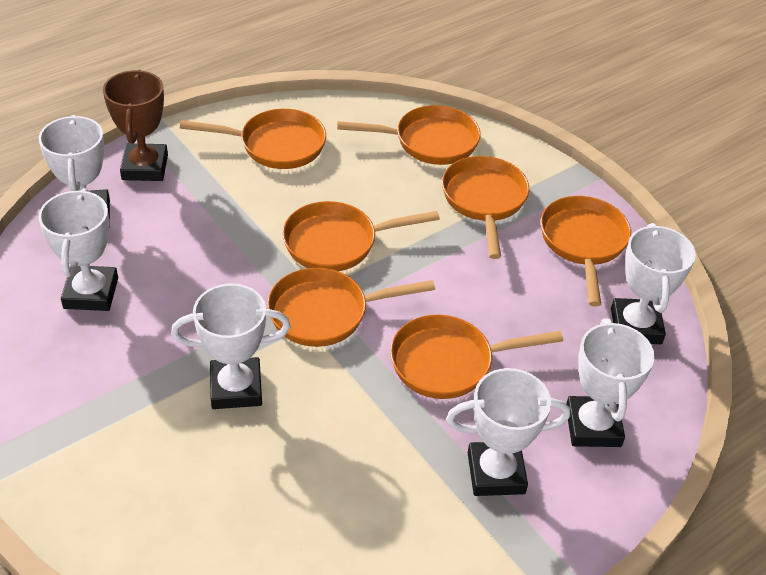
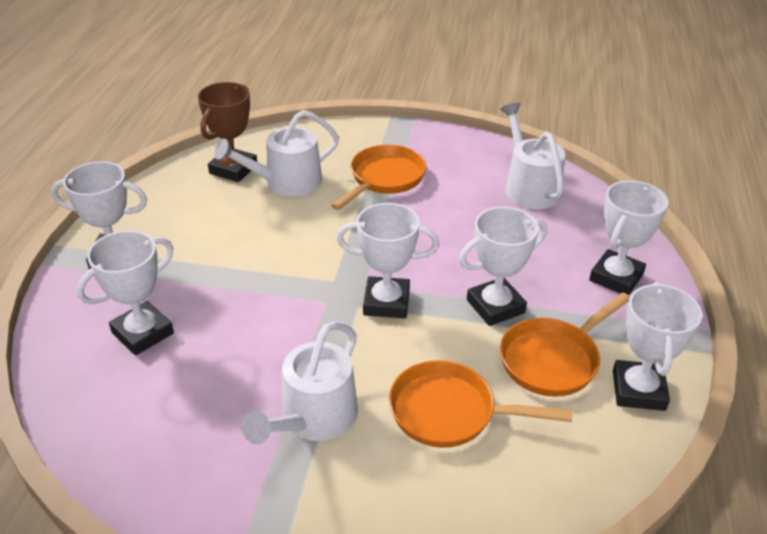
orange pan: 7 -> 3
white watering can: 0 -> 3

